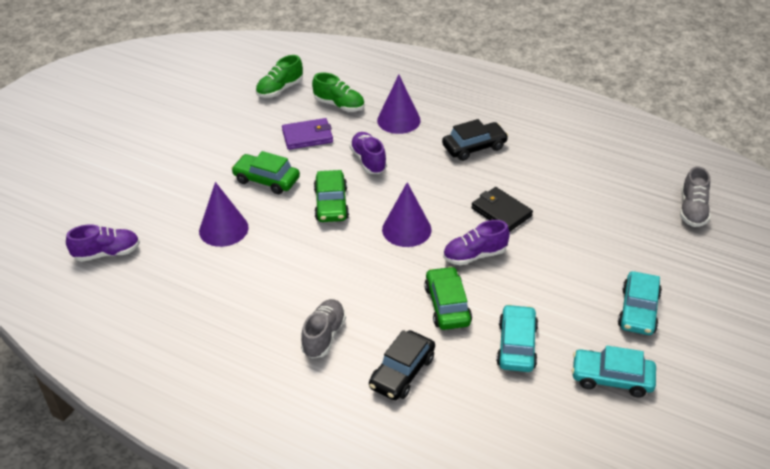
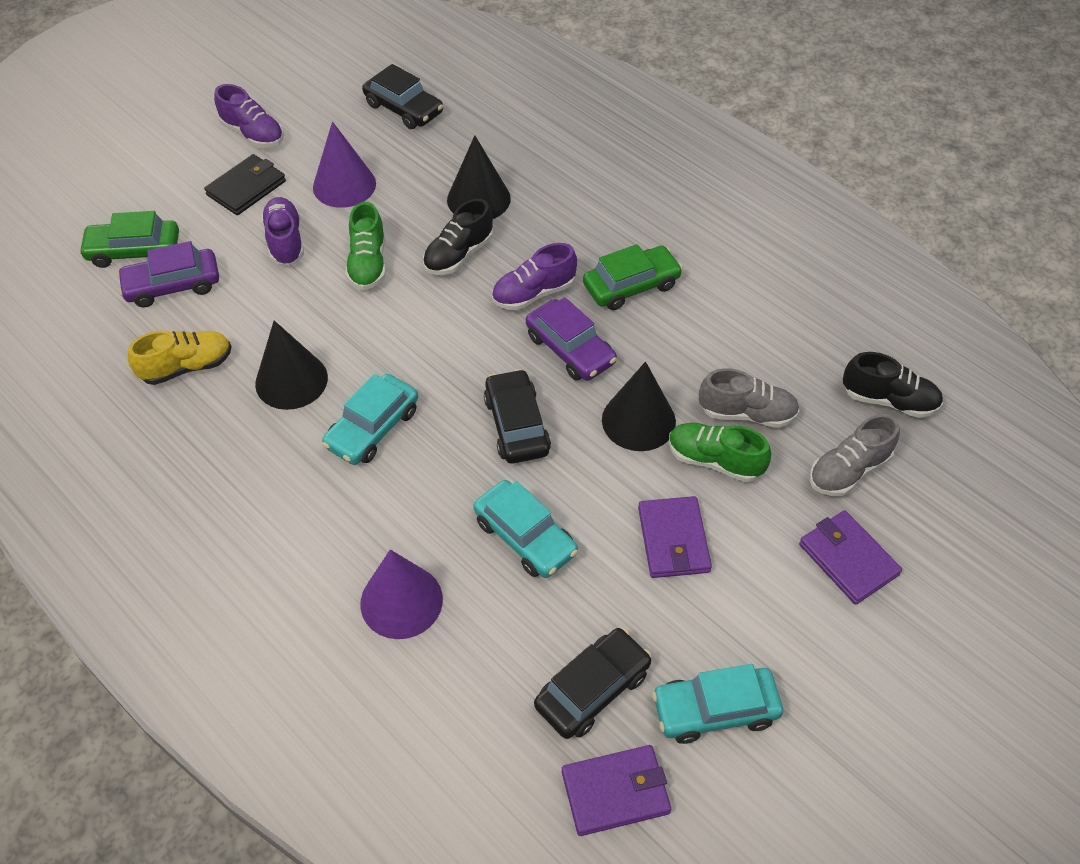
black car: 2 -> 3
black cone: 0 -> 3
black shoe: 0 -> 2
green car: 3 -> 2
purple car: 0 -> 2
purple cone: 3 -> 2
purple wallet: 1 -> 3
yellow shoe: 0 -> 1

